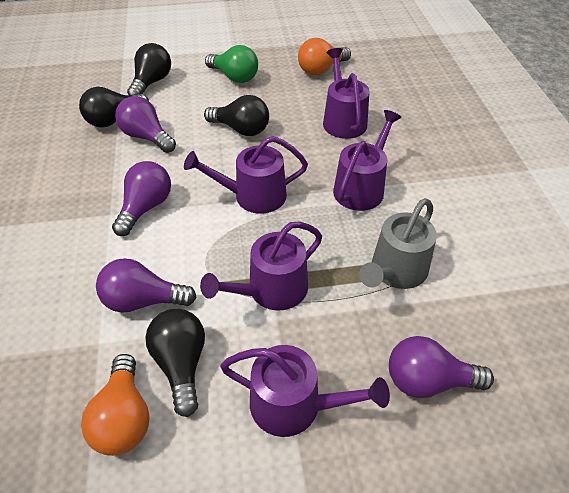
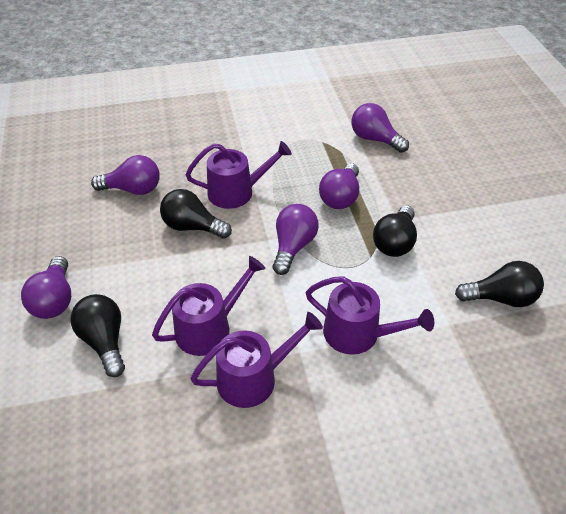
green light bulb: 1 -> 0
grey watering can: 1 -> 0
orange light bulb: 2 -> 0
purple light bulb: 4 -> 5
purple watering can: 5 -> 4

